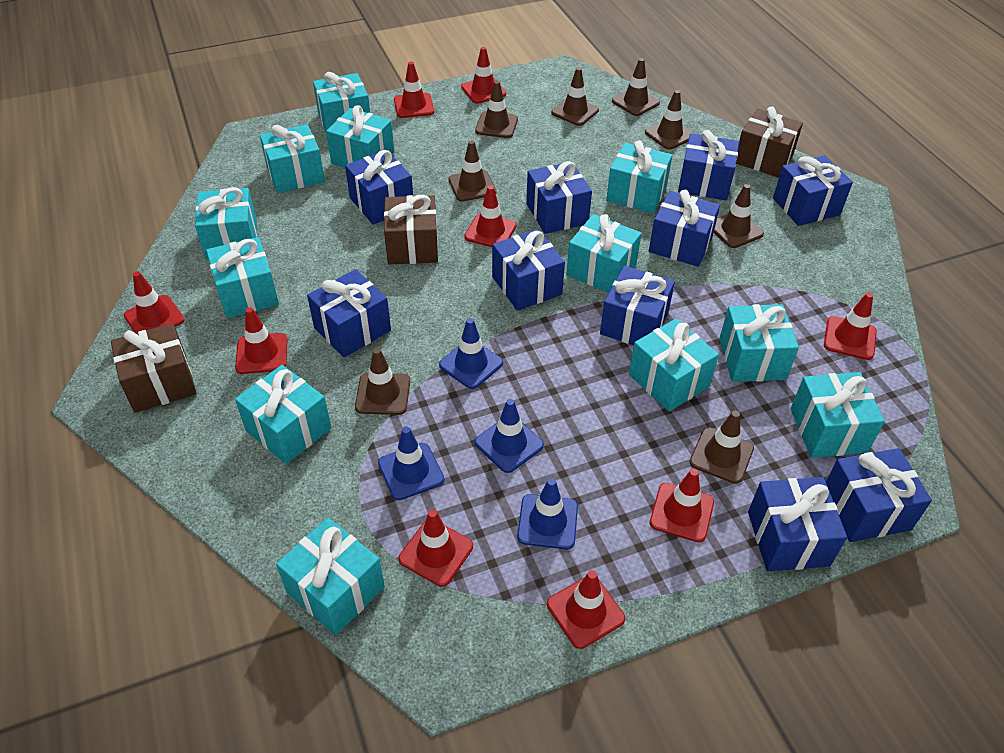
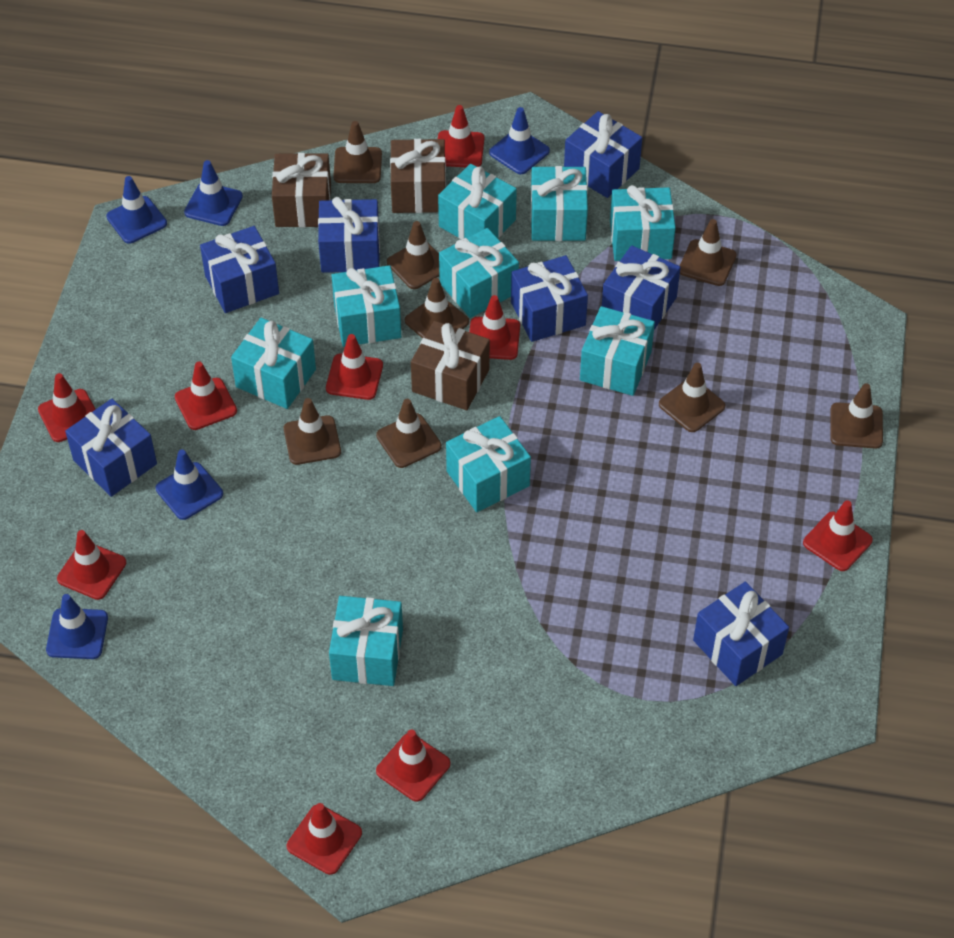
blue gift: 10 -> 7
blue traffic cone: 4 -> 5
turquoise gift: 12 -> 9

